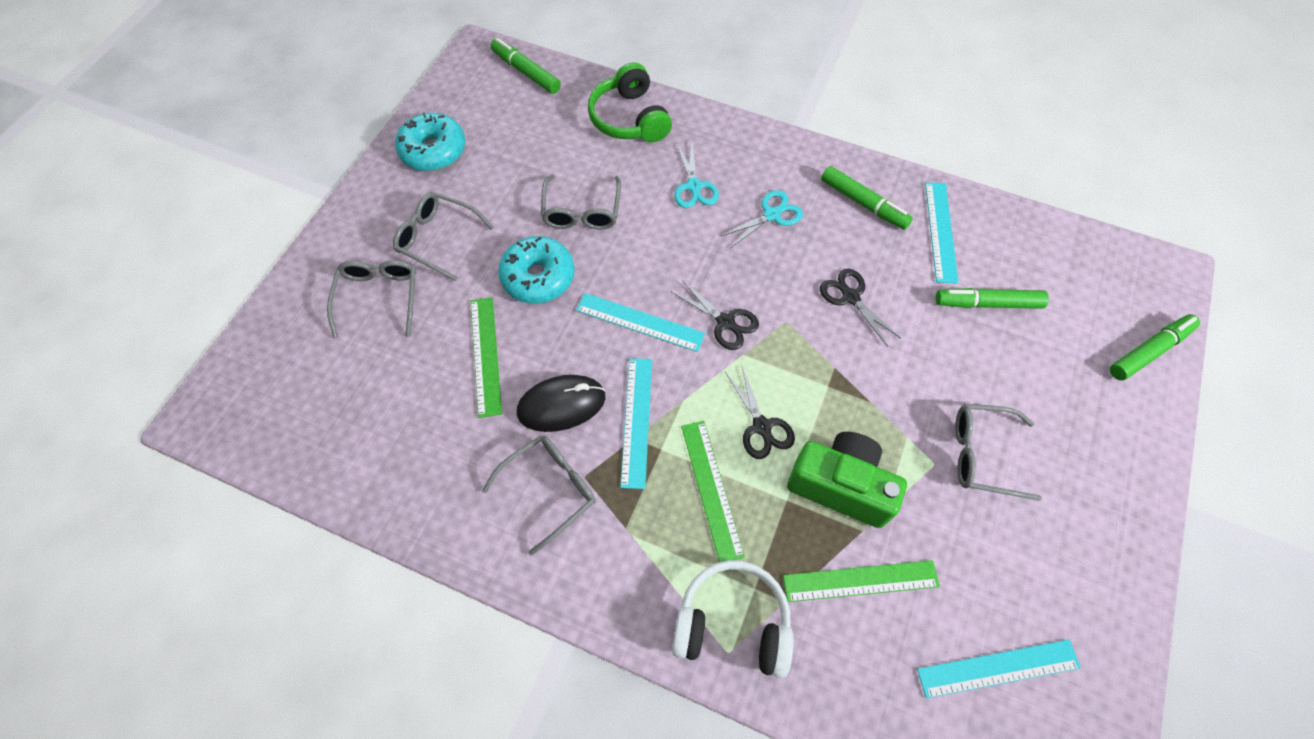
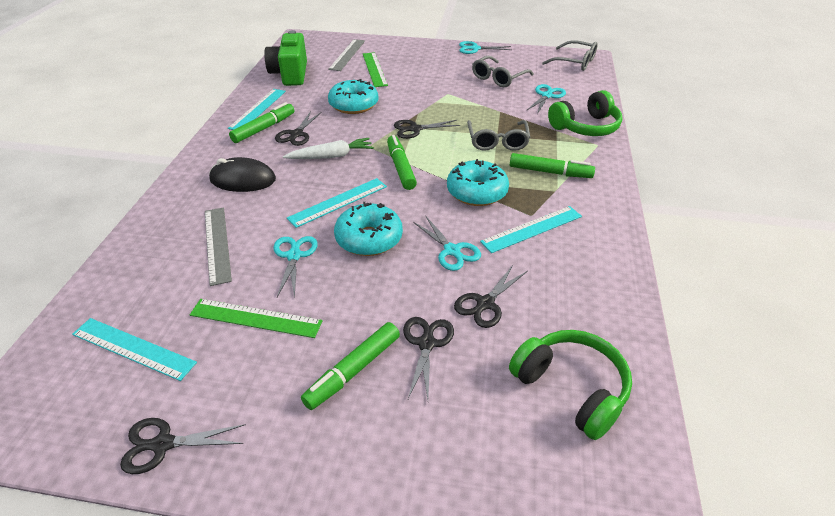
black scissors: 3 -> 5
green headphones: 1 -> 2
green ruler: 3 -> 2
grey glasses: 5 -> 3
grey ruler: 0 -> 2
turquoise donut: 2 -> 3
turquoise scissors: 2 -> 4
white carrot: 0 -> 1
white headphones: 1 -> 0

